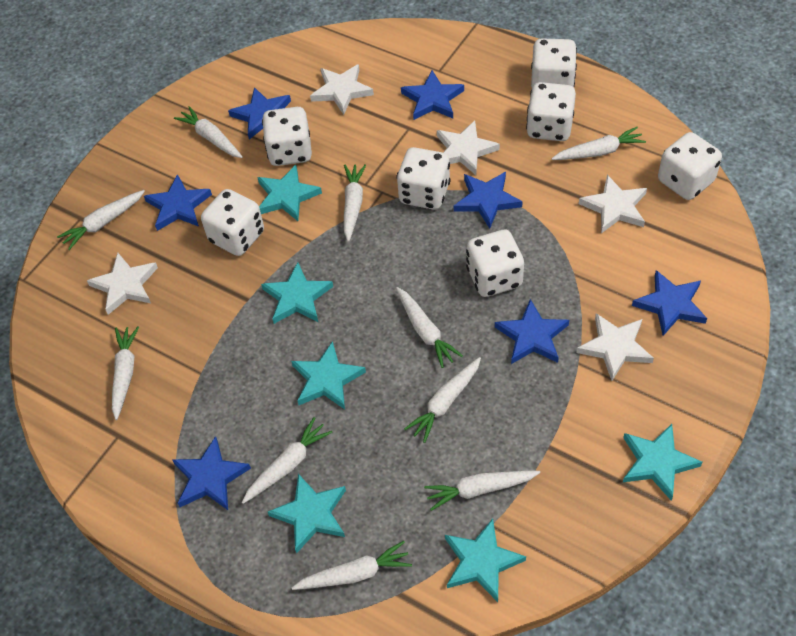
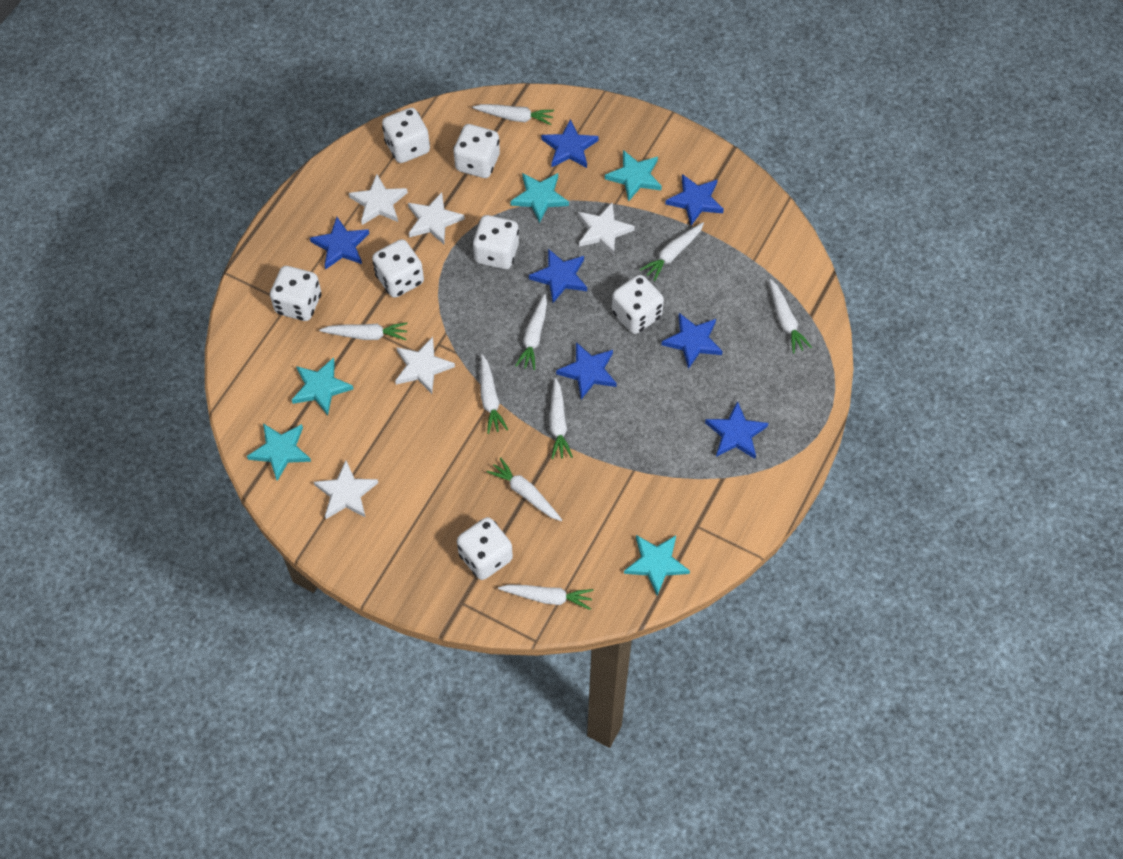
turquoise star: 6 -> 5
white carrot: 10 -> 9

